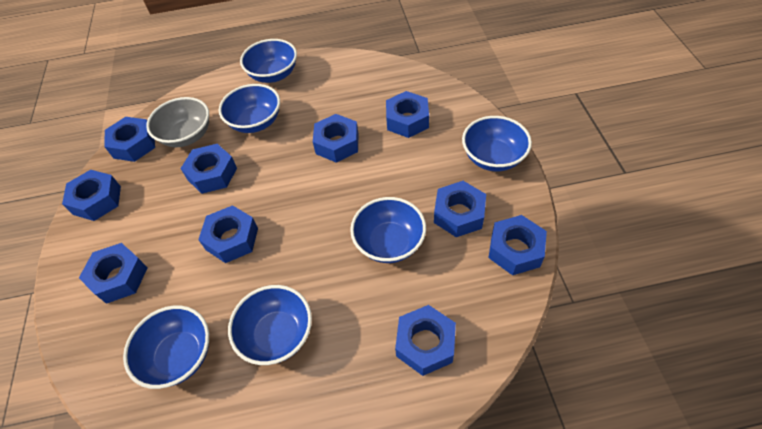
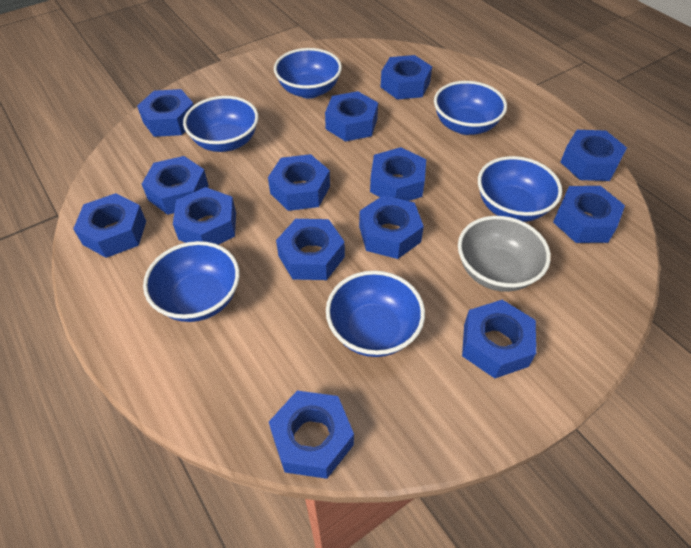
blue nut: 10 -> 14

